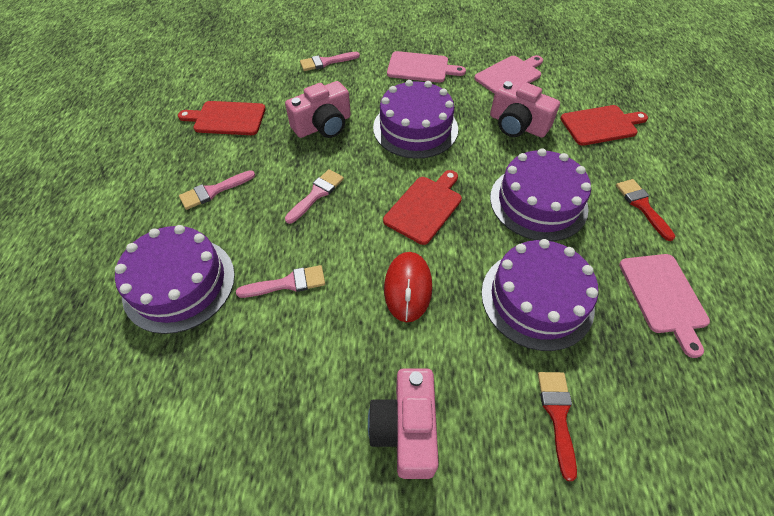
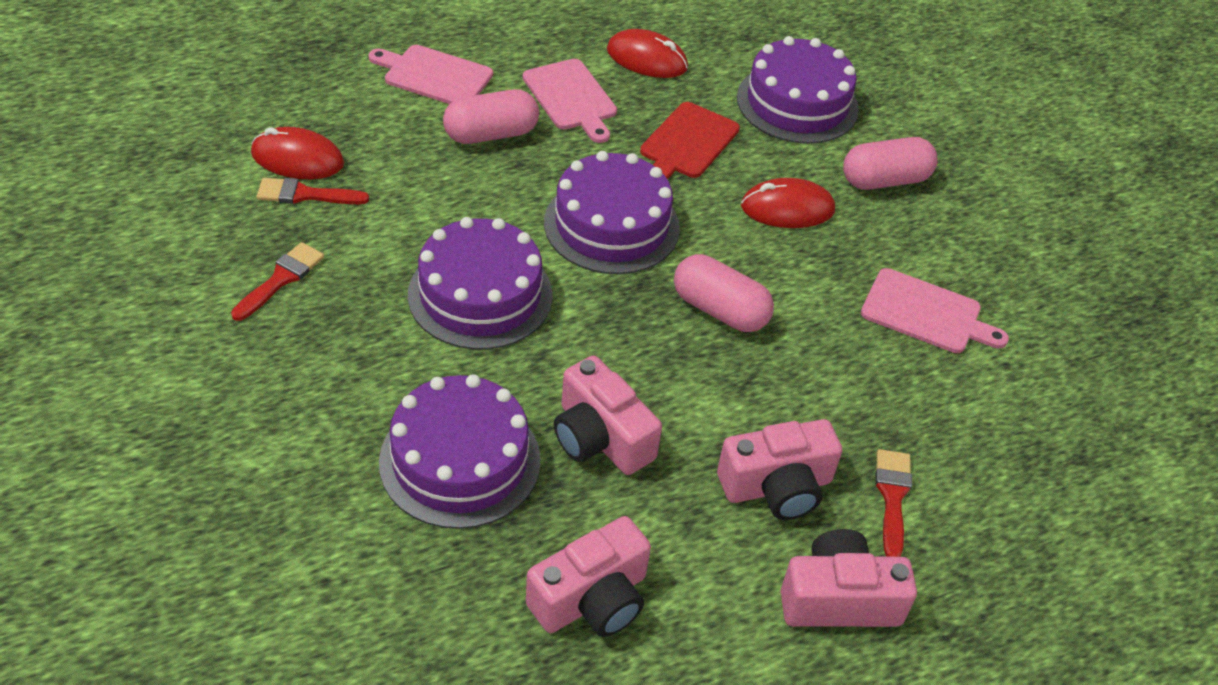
pink brush: 4 -> 0
pink camera: 3 -> 4
pink capsule: 0 -> 3
red brush: 2 -> 3
red cutting board: 3 -> 1
red mouse: 1 -> 3

